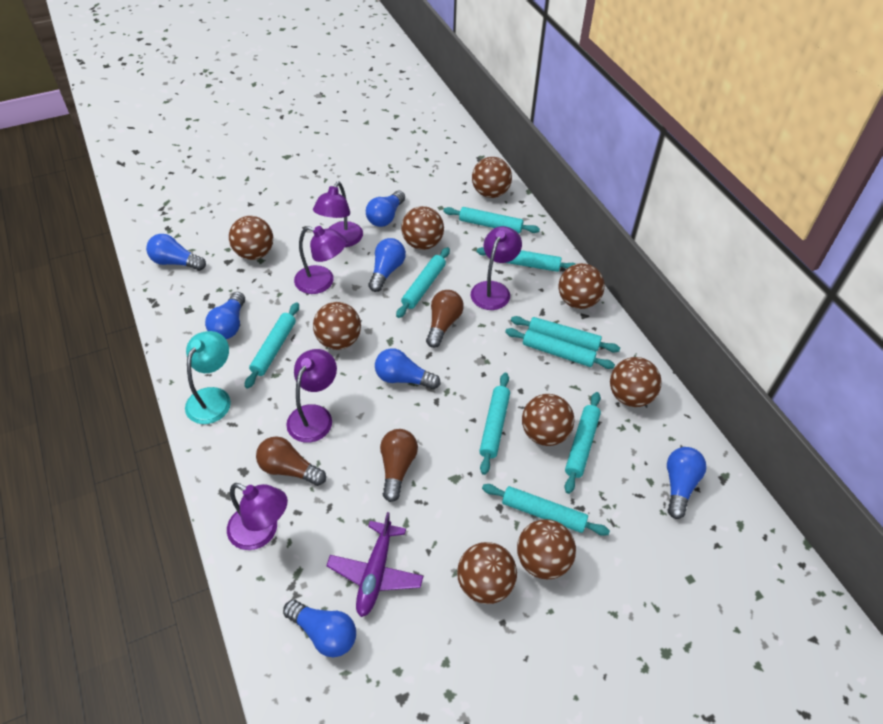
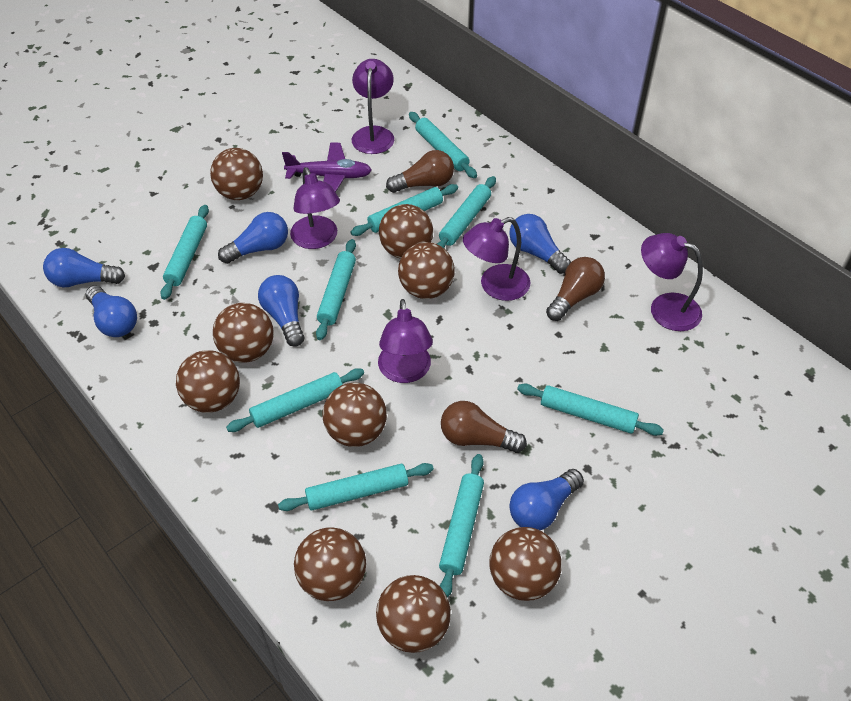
blue light bulb: 7 -> 6
turquoise lamp: 1 -> 0

